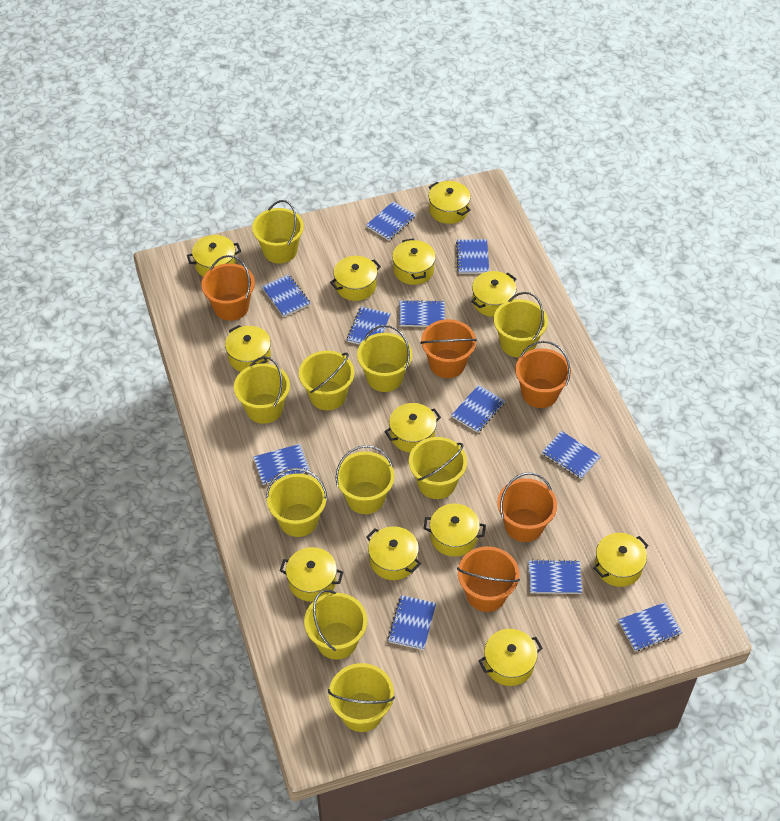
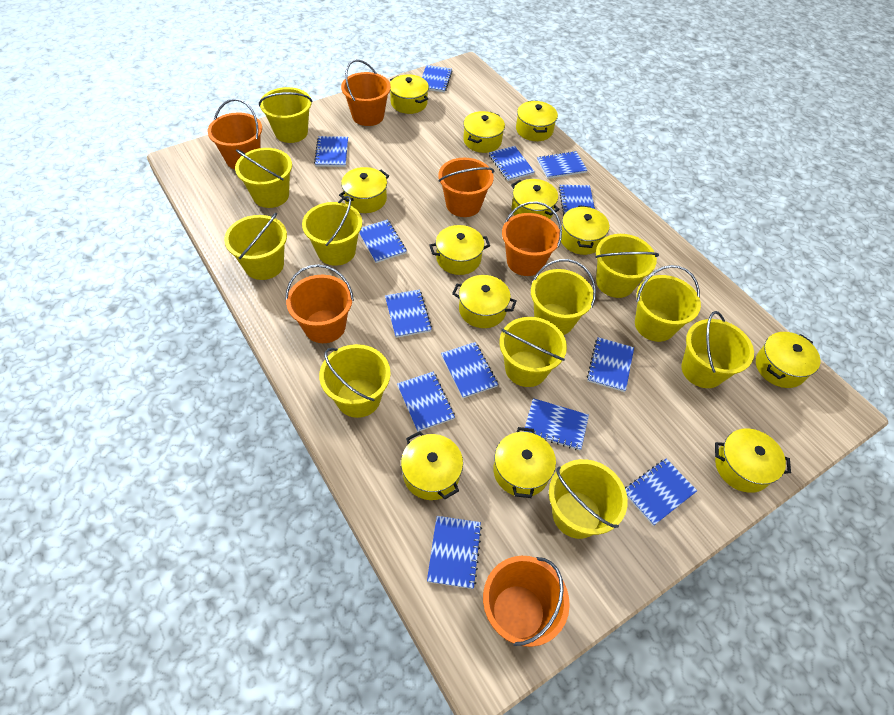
blue notebook: 11 -> 13
orange bucket: 5 -> 6
yellow bucket: 10 -> 11

